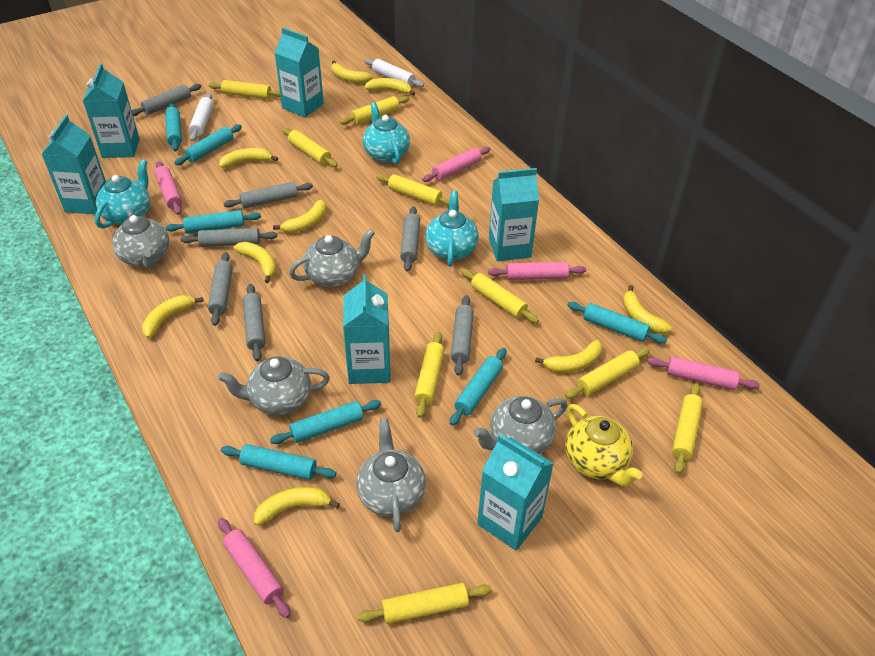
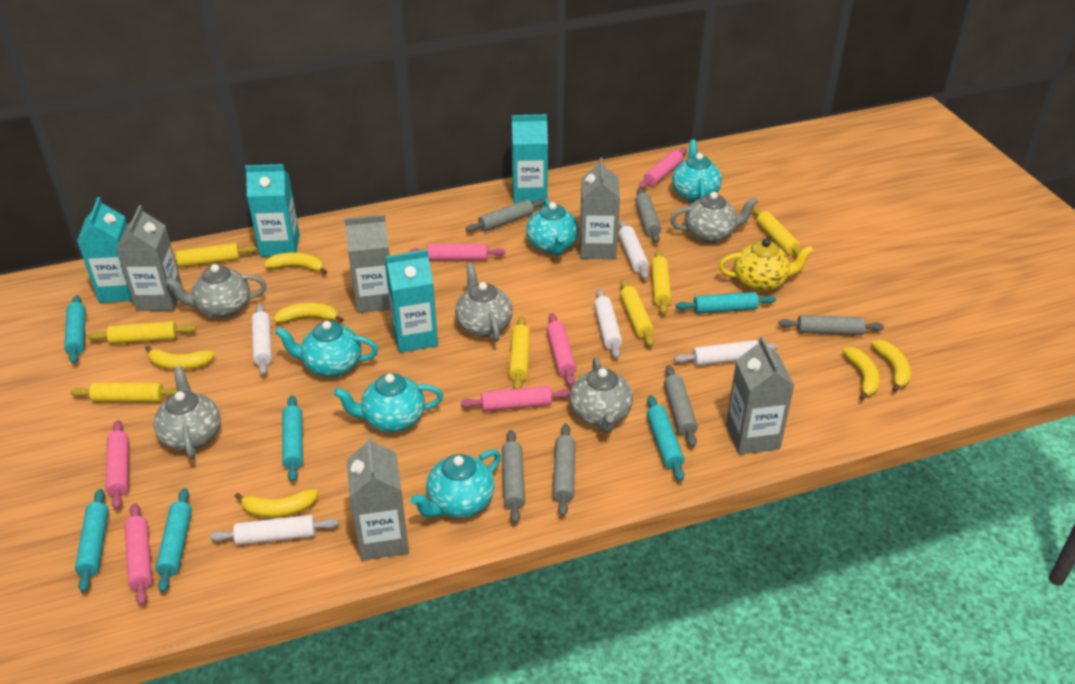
grey carton: 0 -> 5
grey rolling pin: 7 -> 6
pink rolling pin: 5 -> 6
turquoise carton: 6 -> 4
turquoise rolling pin: 7 -> 6
turquoise teapot: 3 -> 5
white rolling pin: 2 -> 5
yellow banana: 9 -> 6
yellow rolling pin: 9 -> 7

